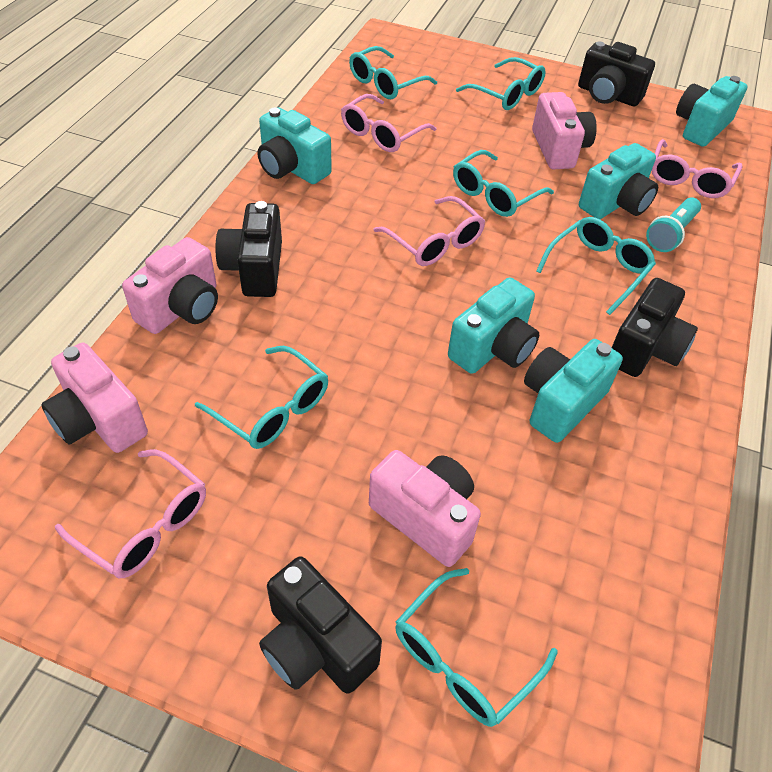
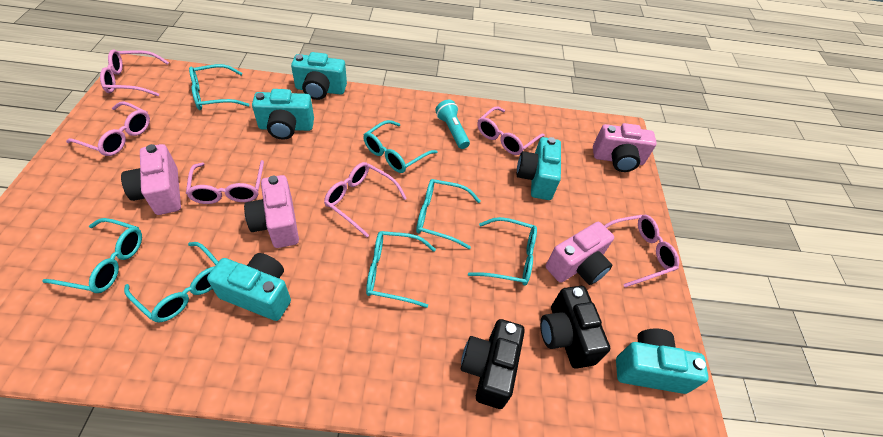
black camera: 4 -> 2
pink glasses: 4 -> 6
turquoise glasses: 6 -> 7

